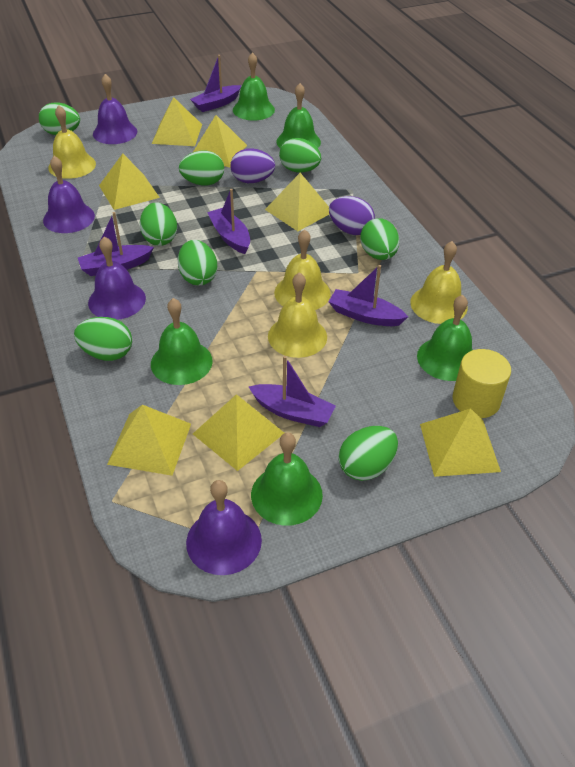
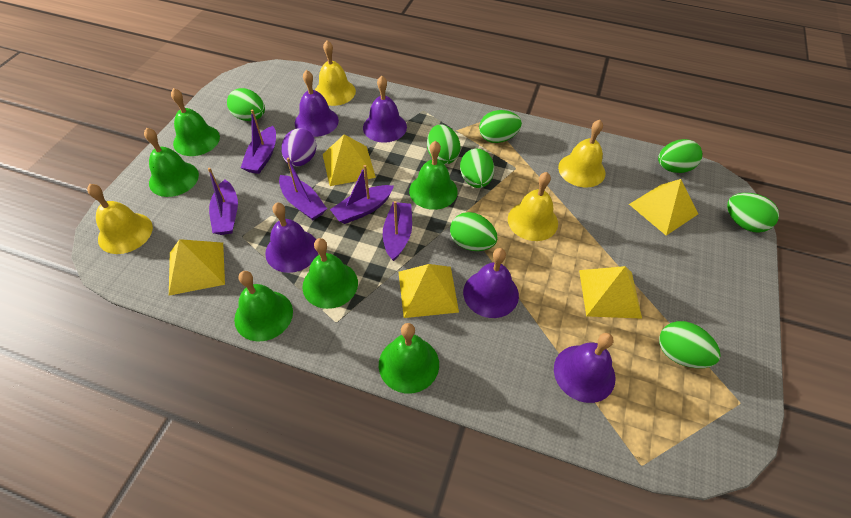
green bell: 5 -> 6
purple bell: 4 -> 5
purple egg: 2 -> 1
yellow cylinder: 1 -> 0
yellow pyramid: 7 -> 5

